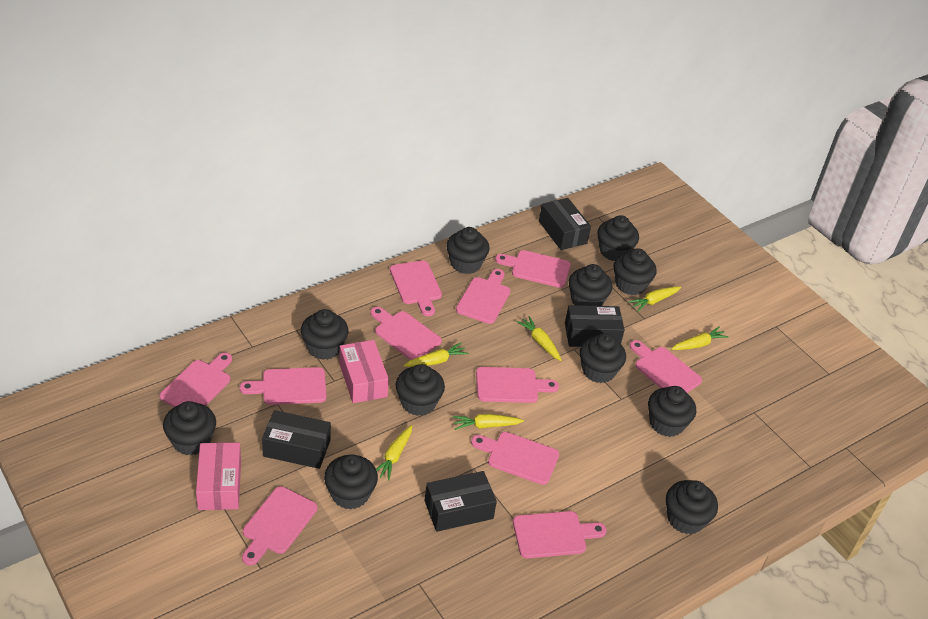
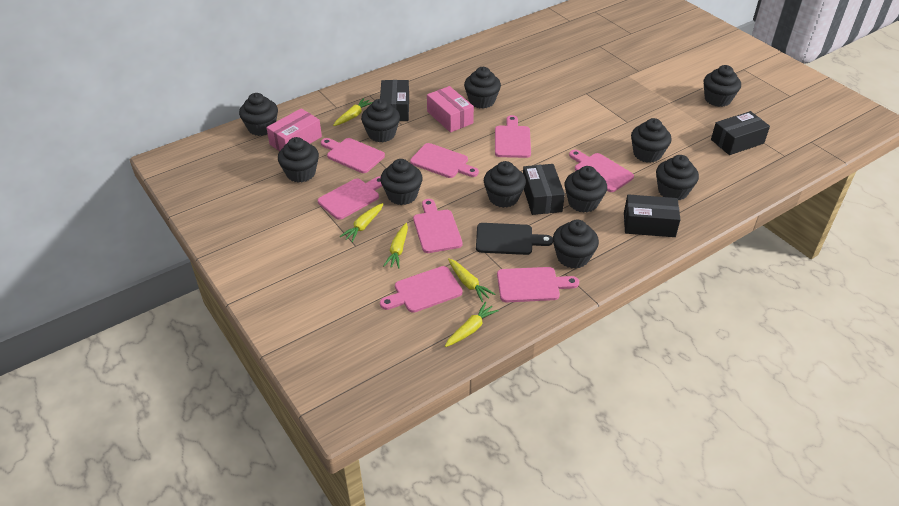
black cutting board: 0 -> 1
pink cutting board: 11 -> 8
yellow carrot: 6 -> 5

